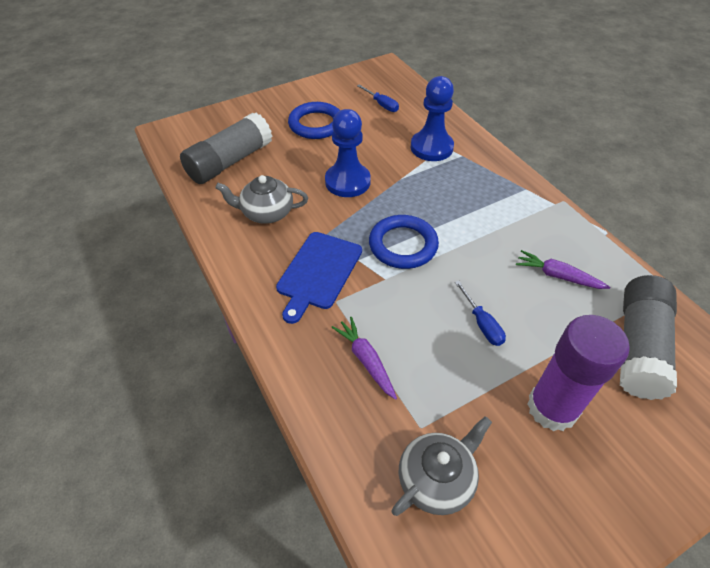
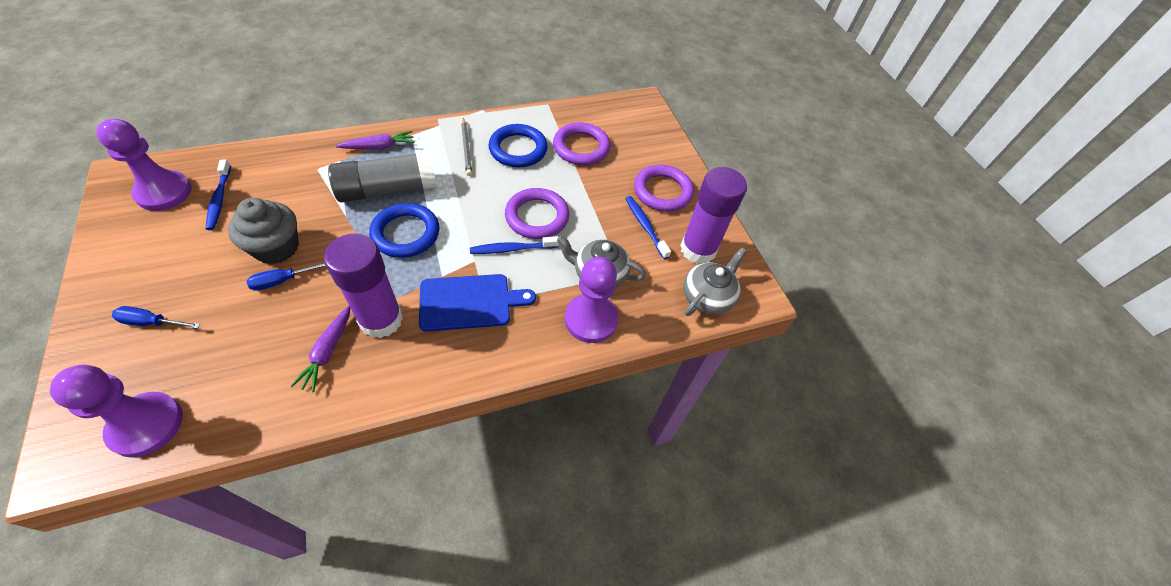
blue pawn: 2 -> 0
blue toothbrush: 0 -> 3
grey cupcake: 0 -> 1
grey glue stick: 2 -> 1
grey pencil: 0 -> 1
purple glue stick: 1 -> 2
purple pawn: 0 -> 3
purple ring: 0 -> 3

